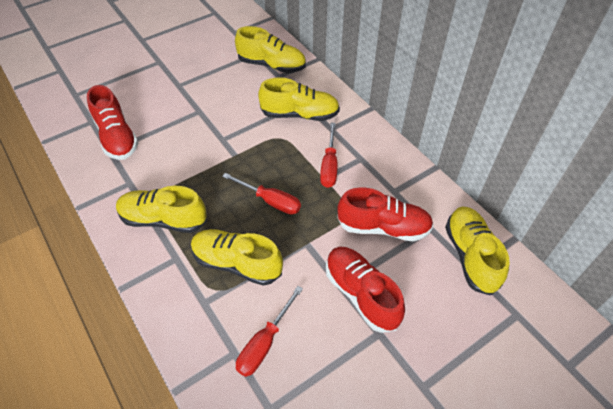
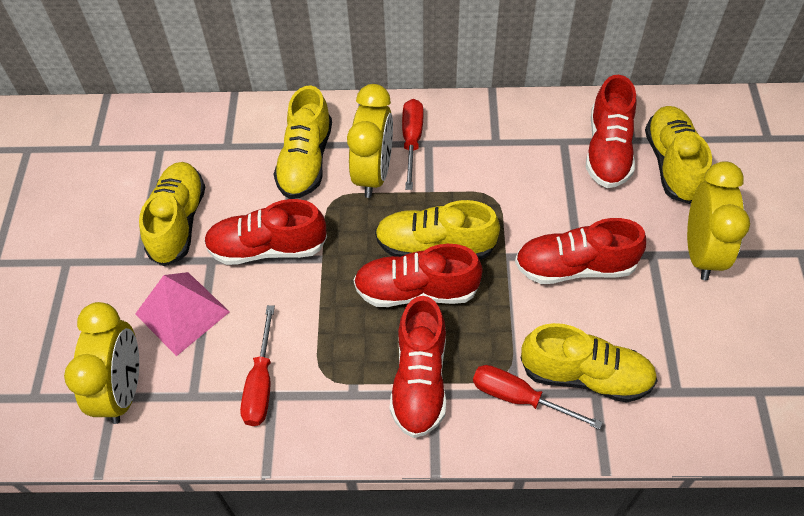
pink pyramid: 0 -> 1
red shoe: 3 -> 5
yellow clock: 0 -> 3

